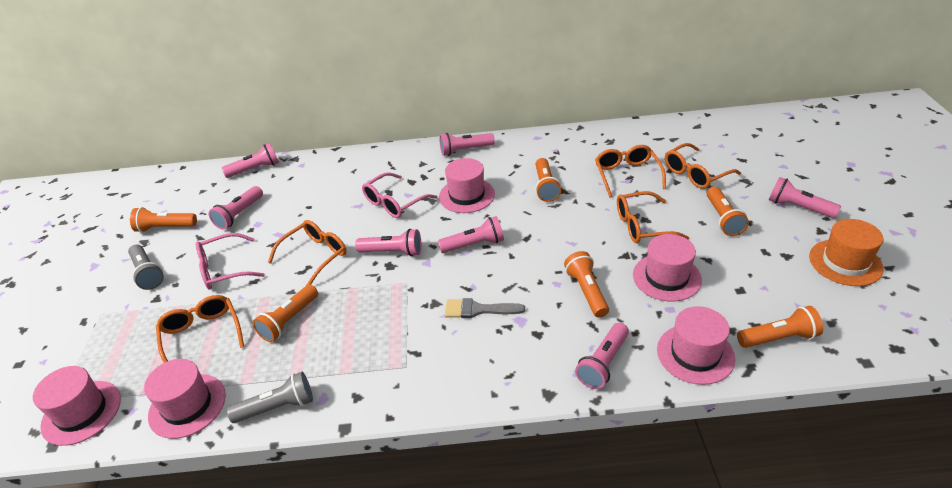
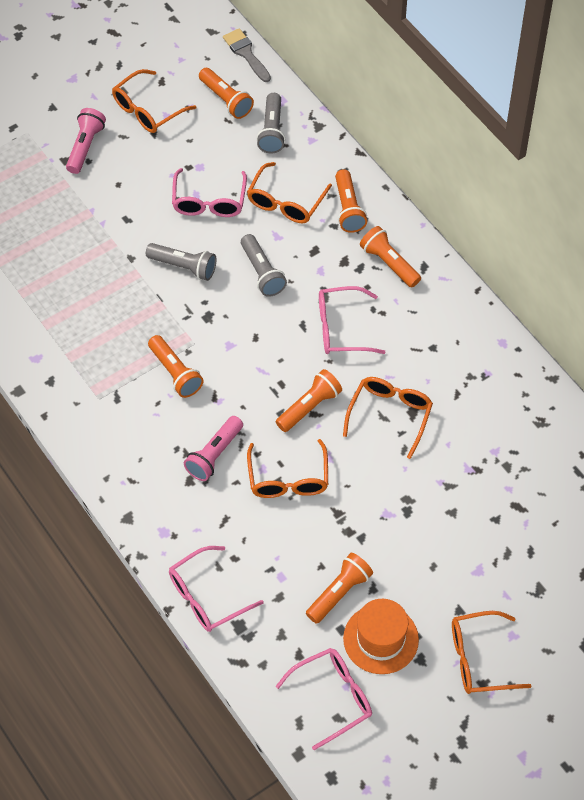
grey flashlight: 2 -> 3
pink flashlight: 7 -> 2
pink glasses: 2 -> 4
pink hat: 5 -> 0

